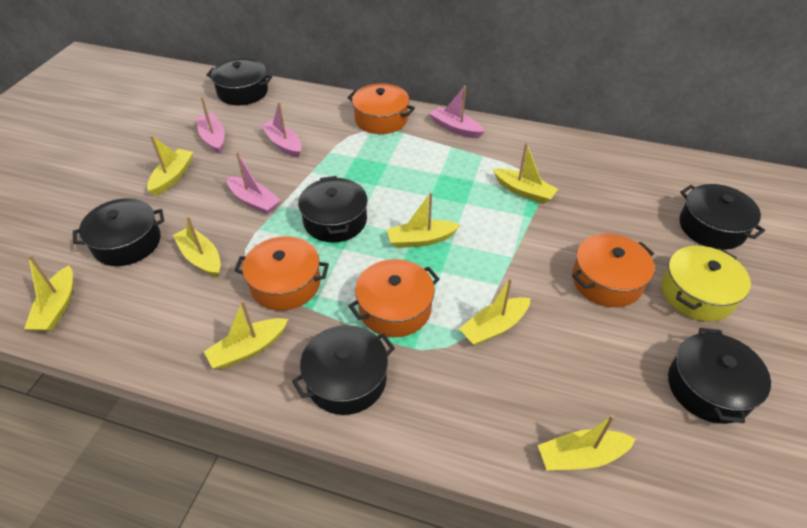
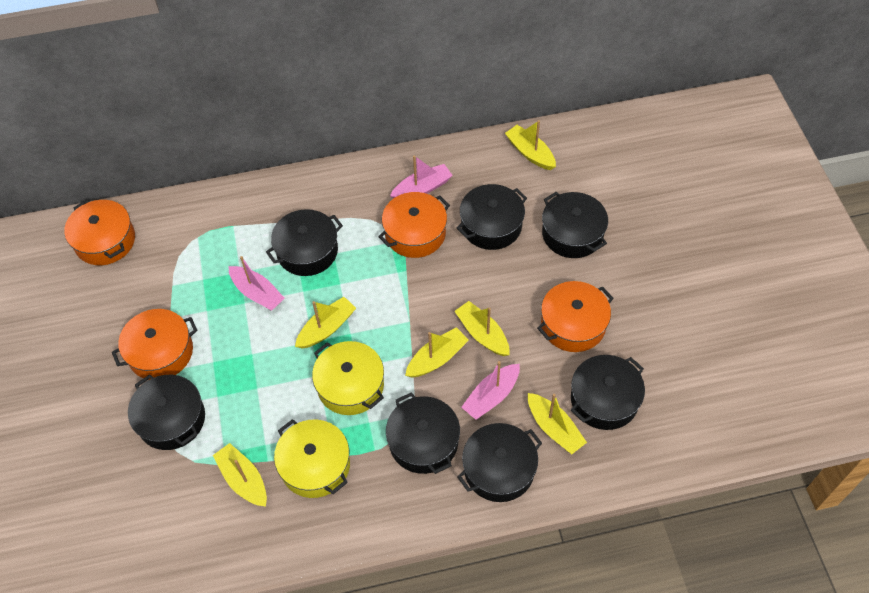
black pot: 6 -> 7
pink boat: 4 -> 3
yellow boat: 8 -> 6
yellow pot: 1 -> 2

